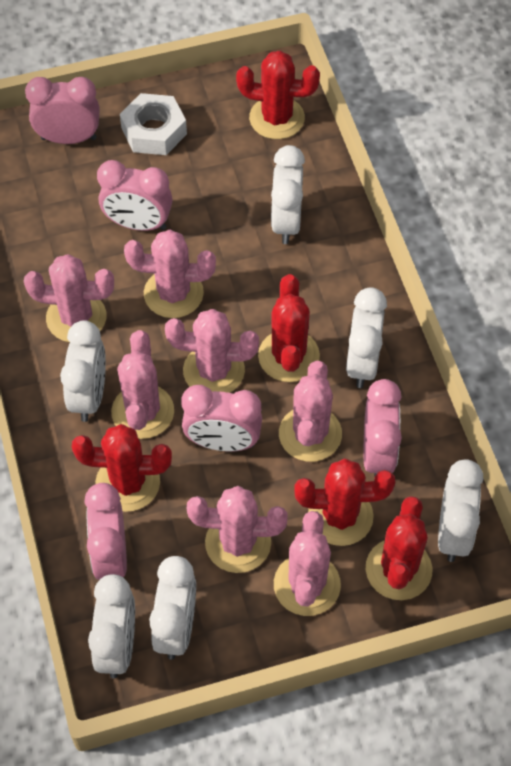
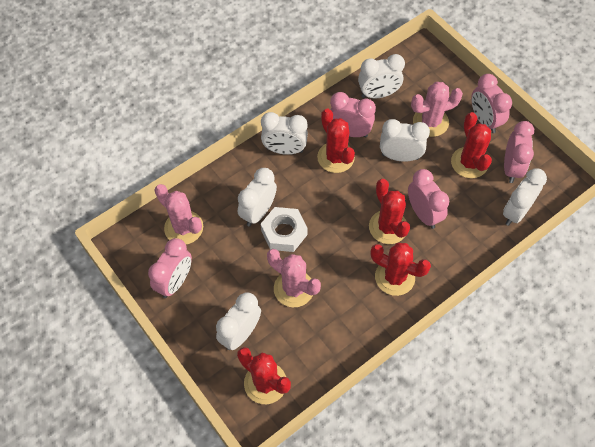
pink cactus: 7 -> 3

